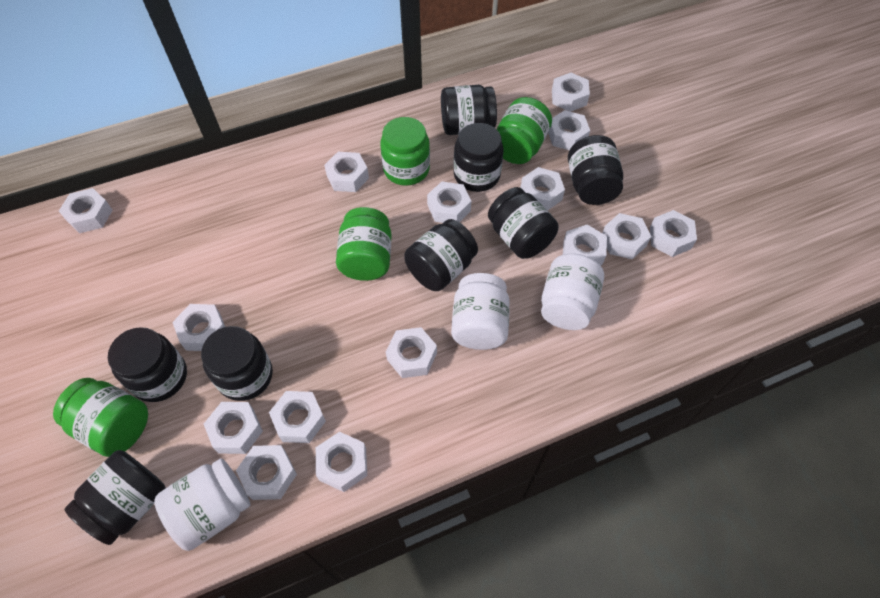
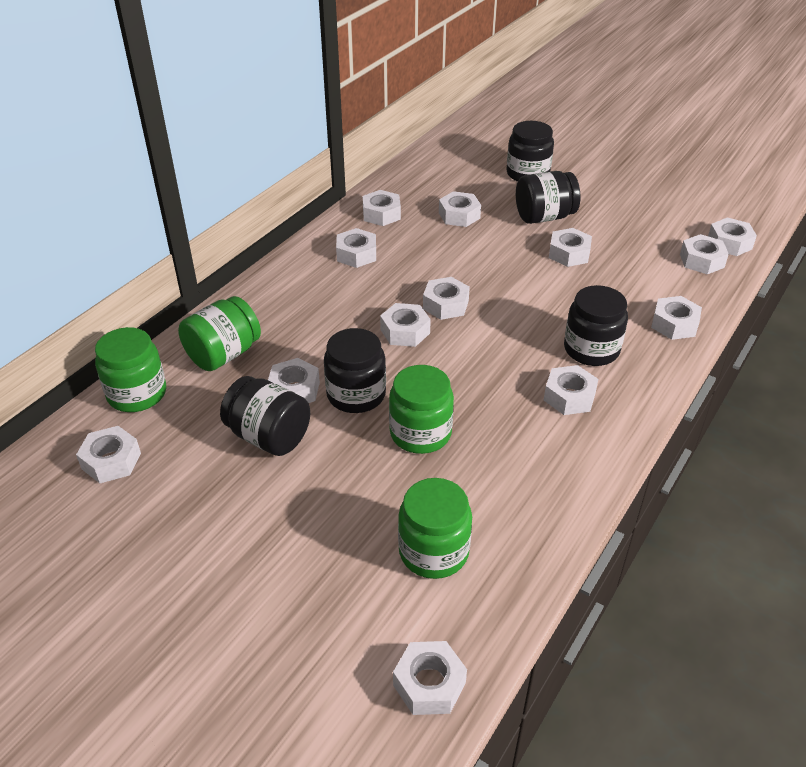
black jar: 8 -> 5
white jar: 3 -> 0
white nut: 15 -> 13

